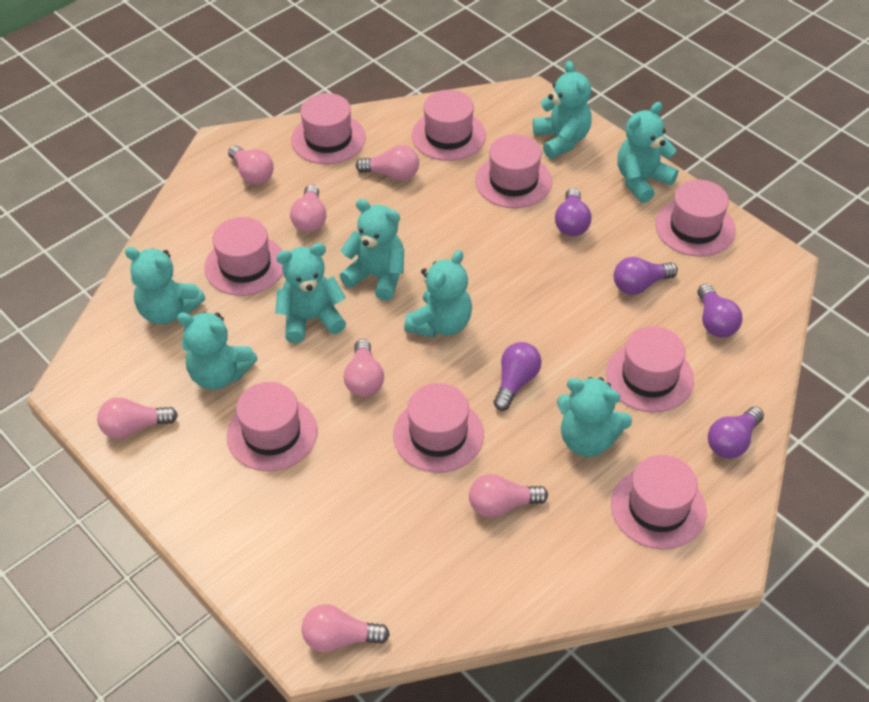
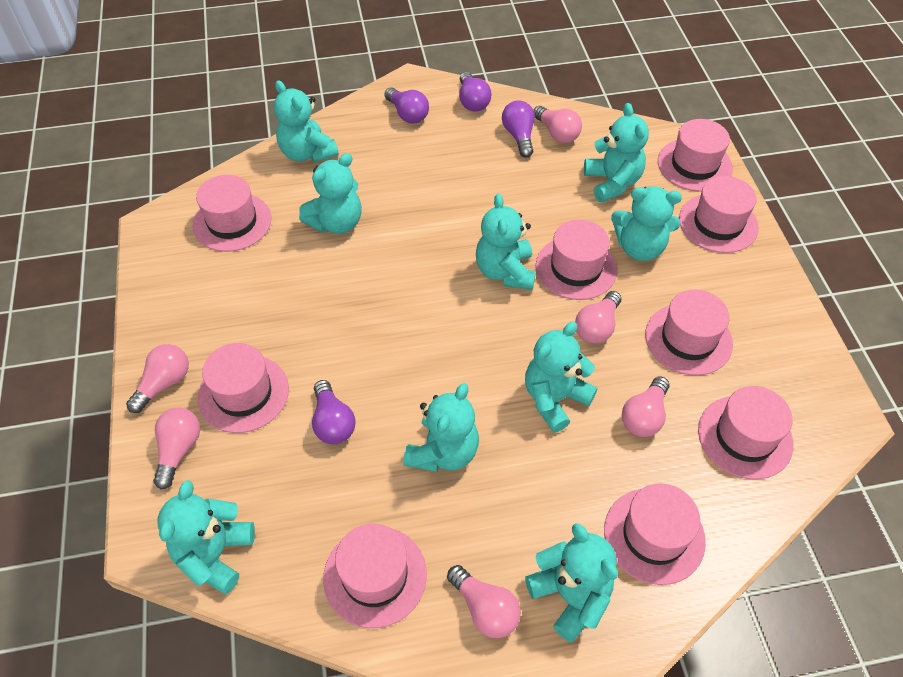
pink light bulb: 7 -> 6
purple light bulb: 5 -> 4
turquoise teddy bear: 8 -> 9

